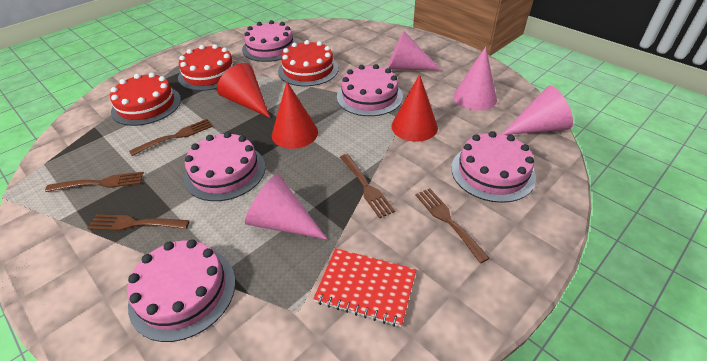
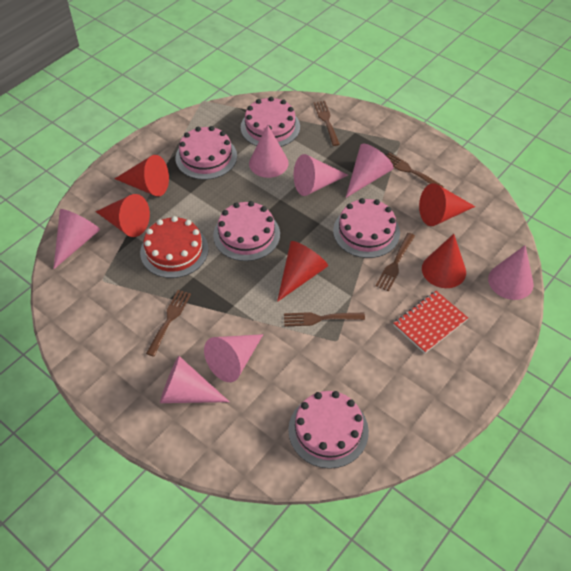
pink cone: 4 -> 7
red cake: 3 -> 1
red cone: 3 -> 5

